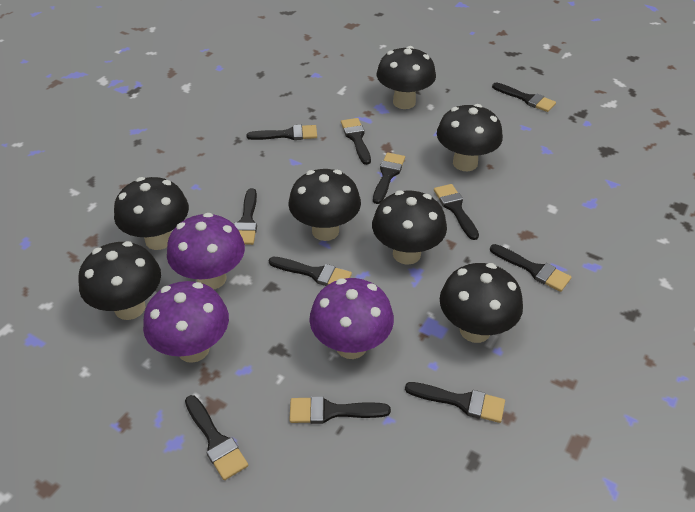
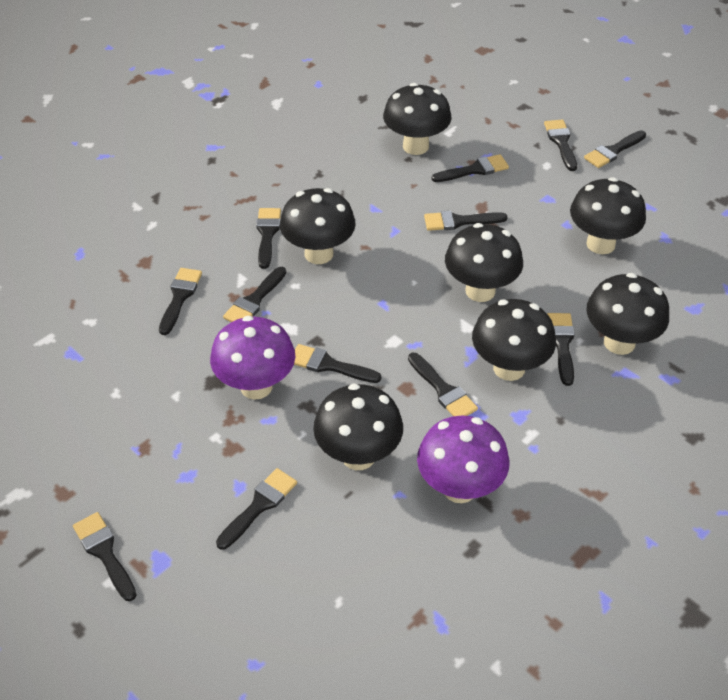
black brush: 11 -> 12
purple mushroom: 3 -> 2

